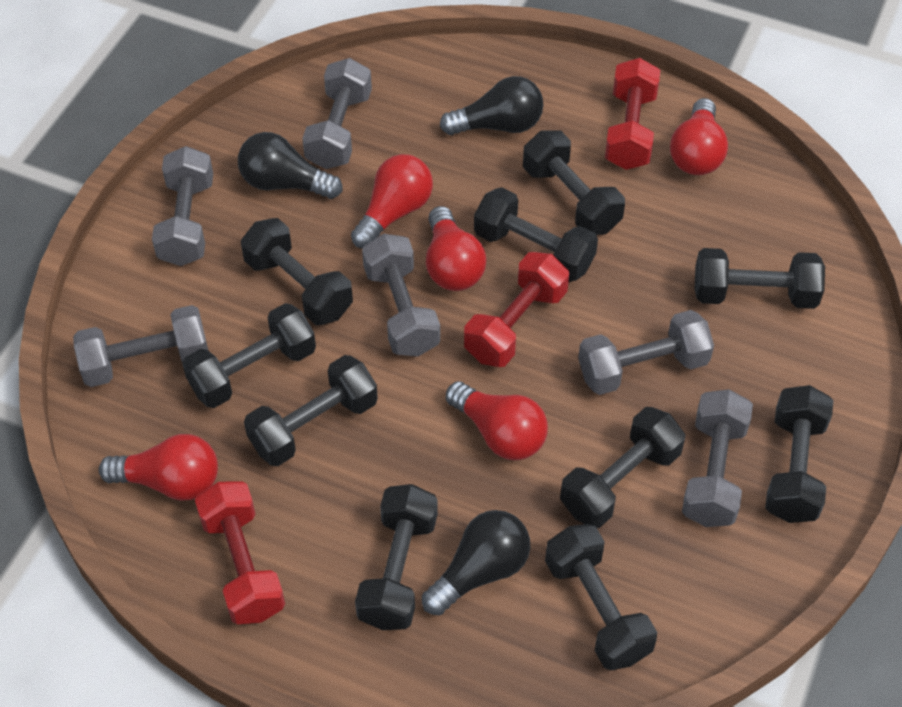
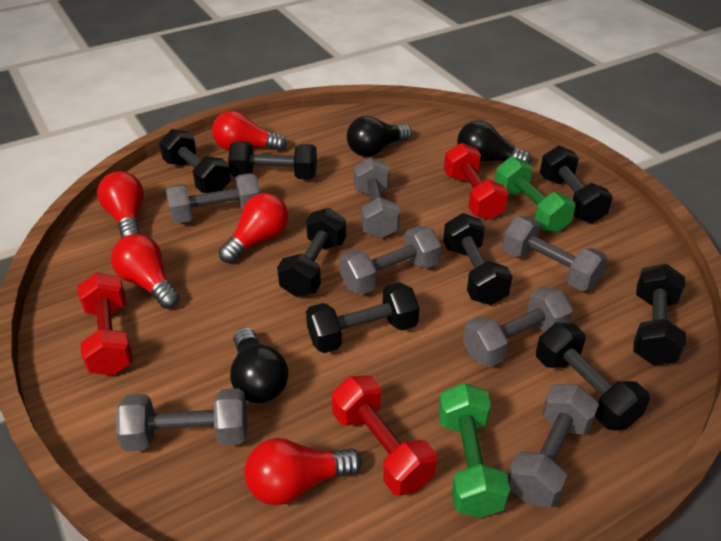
black dumbbell: 10 -> 8
green dumbbell: 0 -> 2
grey dumbbell: 6 -> 7

